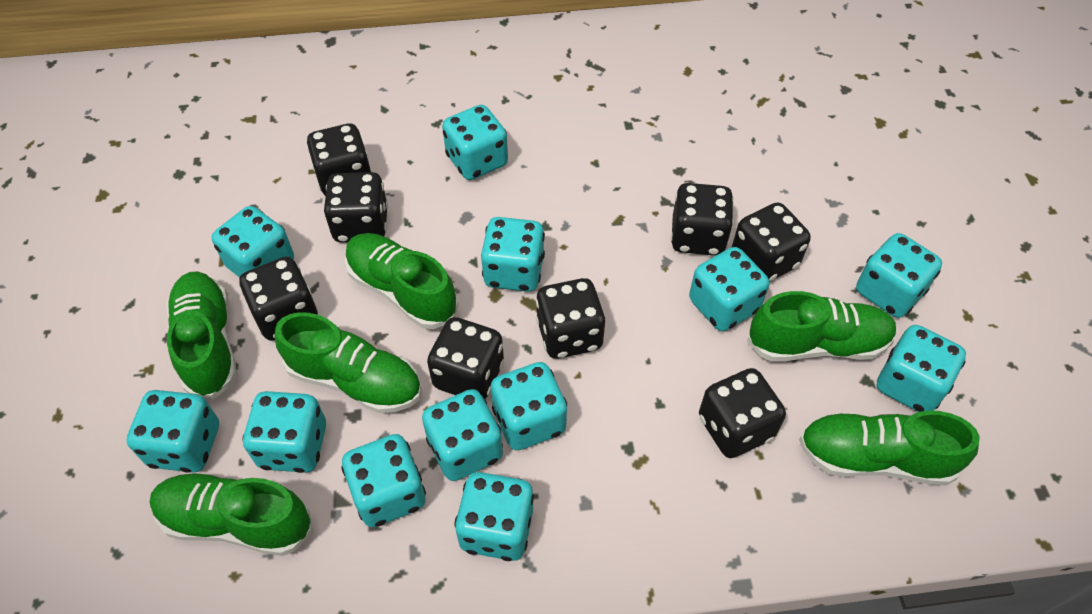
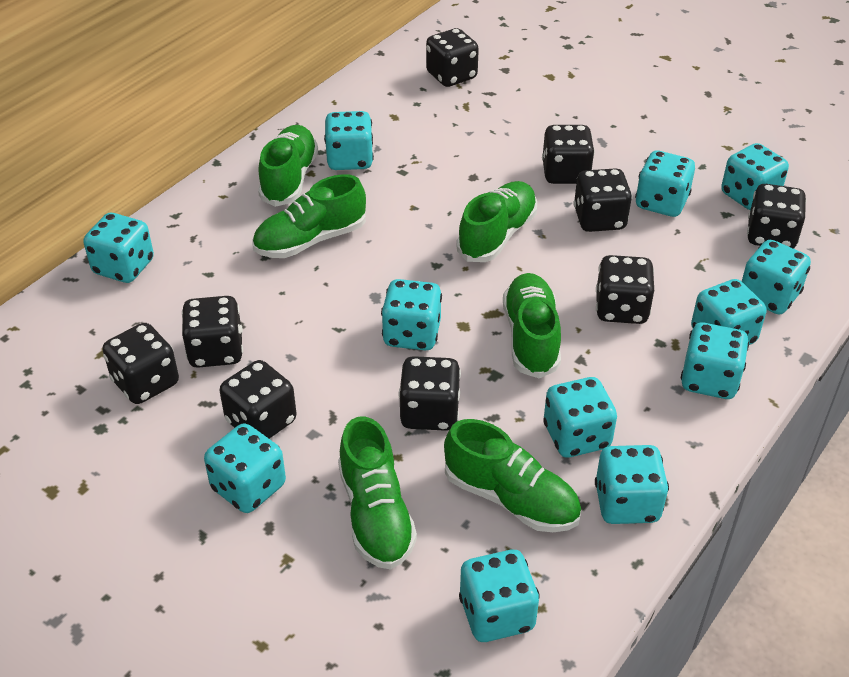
black dice: 8 -> 9

